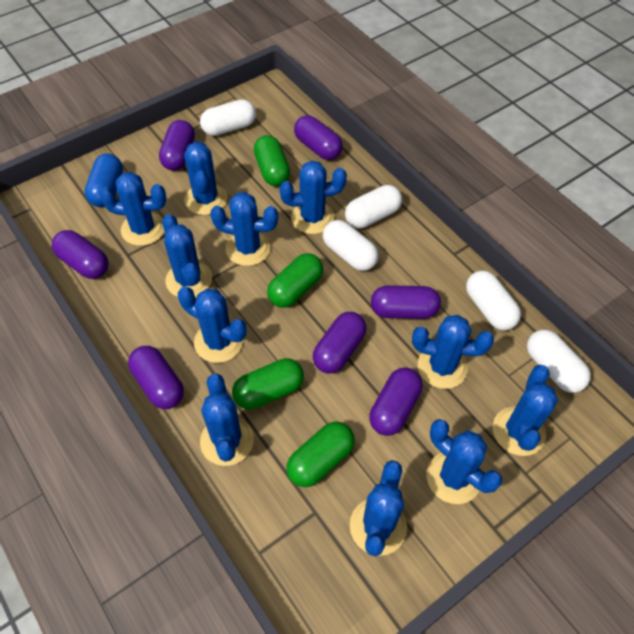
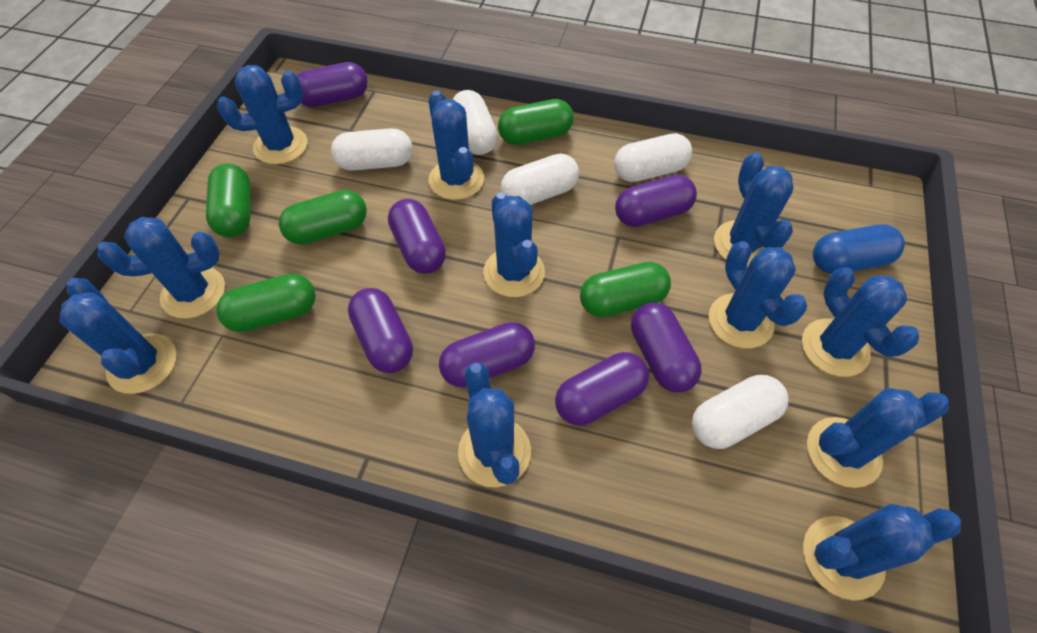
green capsule: 4 -> 5

